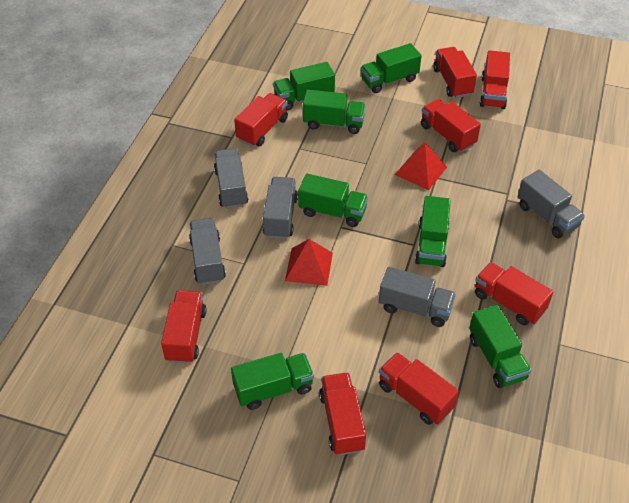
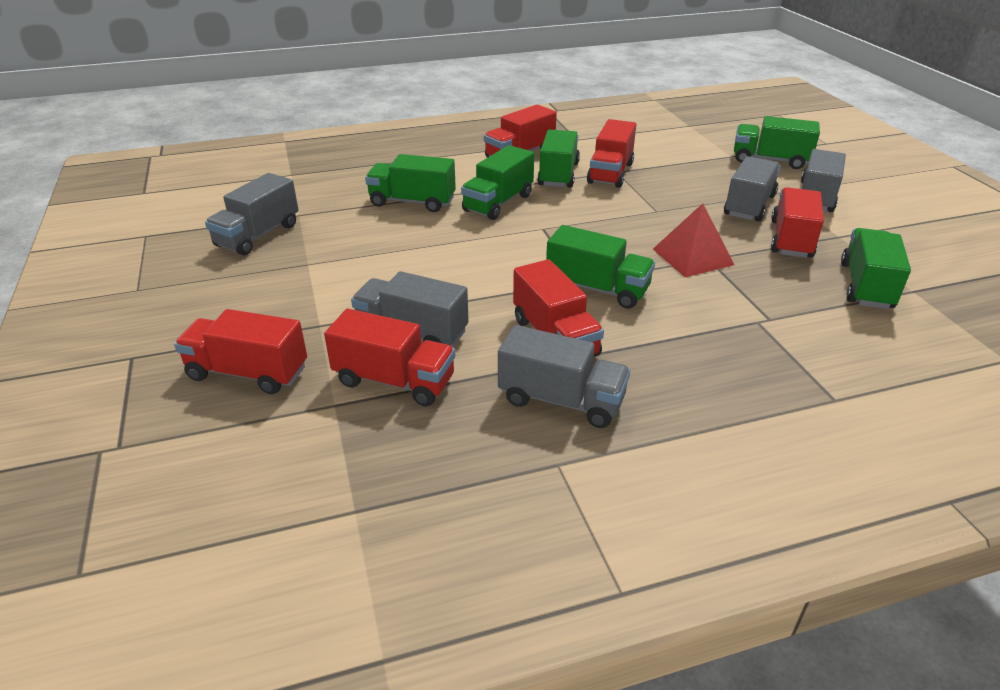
green truck: 7 -> 6
red pyramid: 2 -> 1
red truck: 8 -> 6

